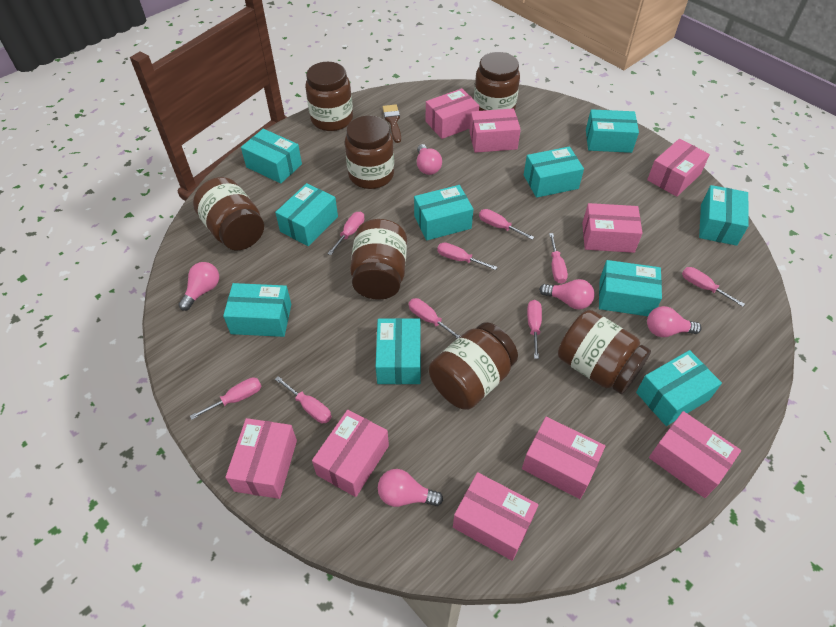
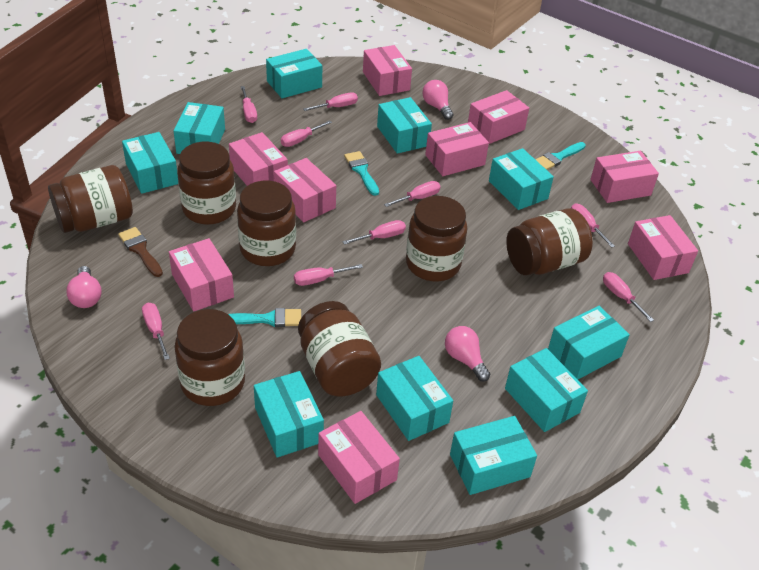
pink light bulb: 5 -> 3
turquoise brush: 0 -> 3

